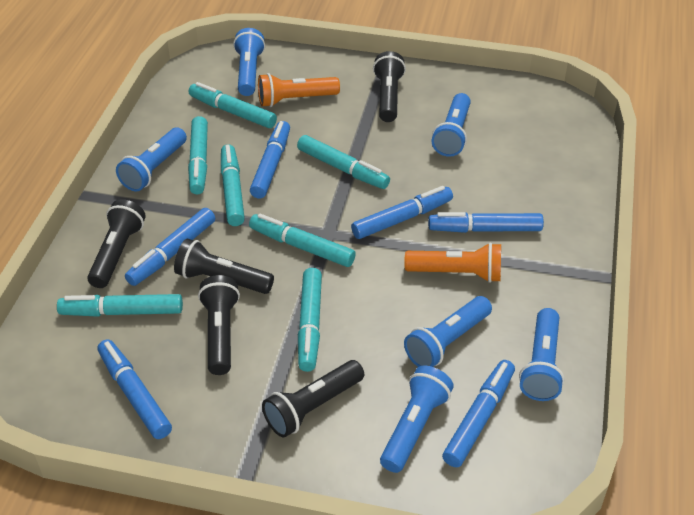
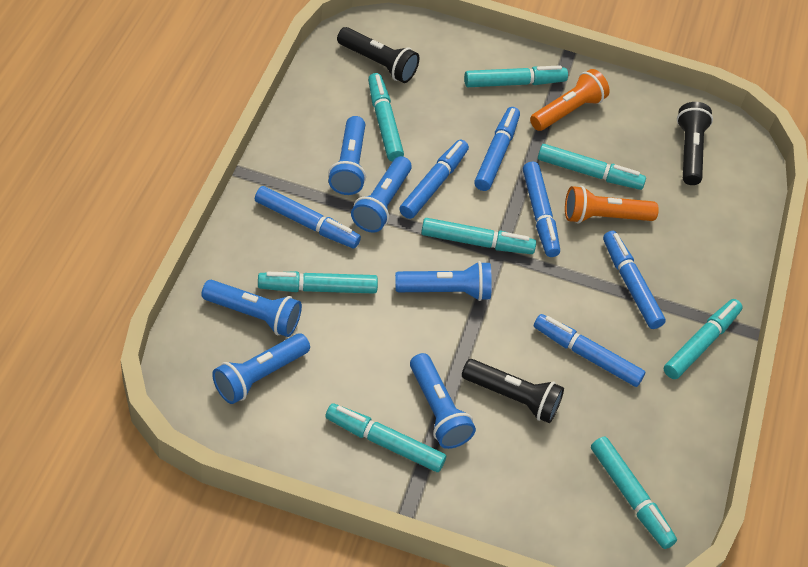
black flashlight: 5 -> 3
turquoise marker: 7 -> 8

